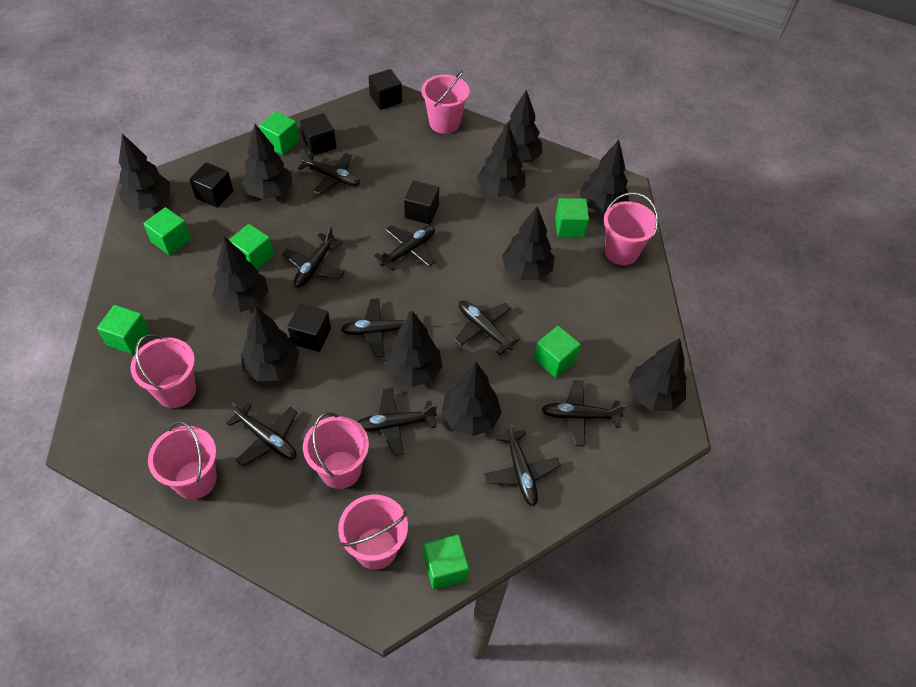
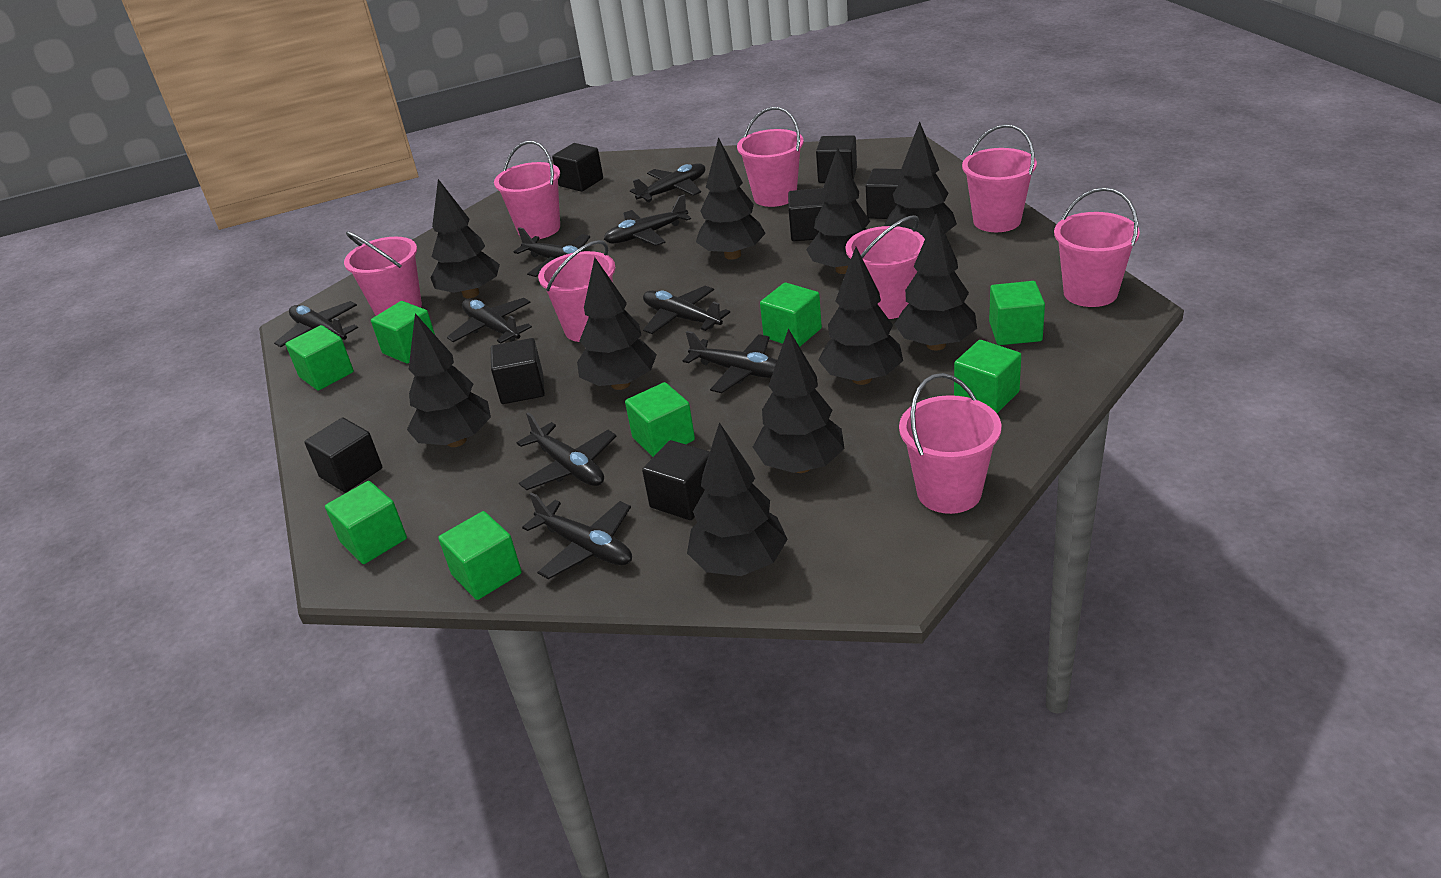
black cube: 5 -> 7
black tree: 11 -> 10
green cube: 7 -> 8
pink bucket: 6 -> 8

